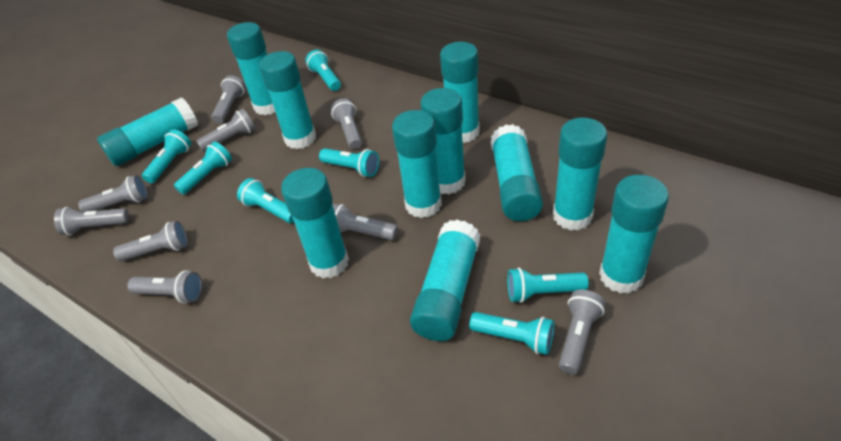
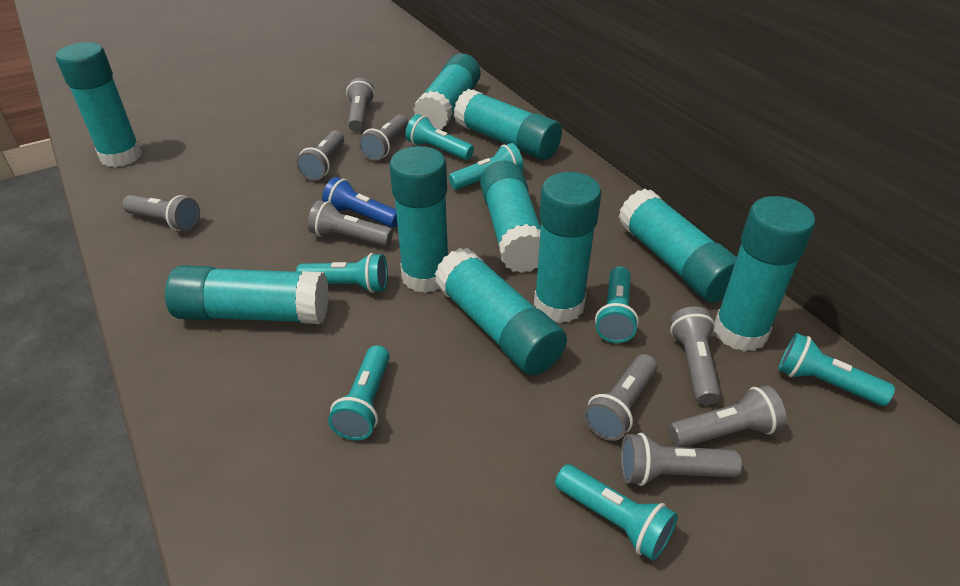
blue flashlight: 0 -> 1
turquoise glue stick: 11 -> 10

